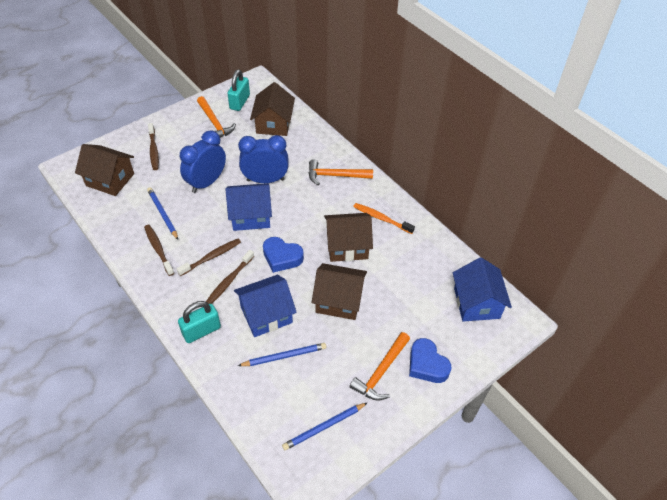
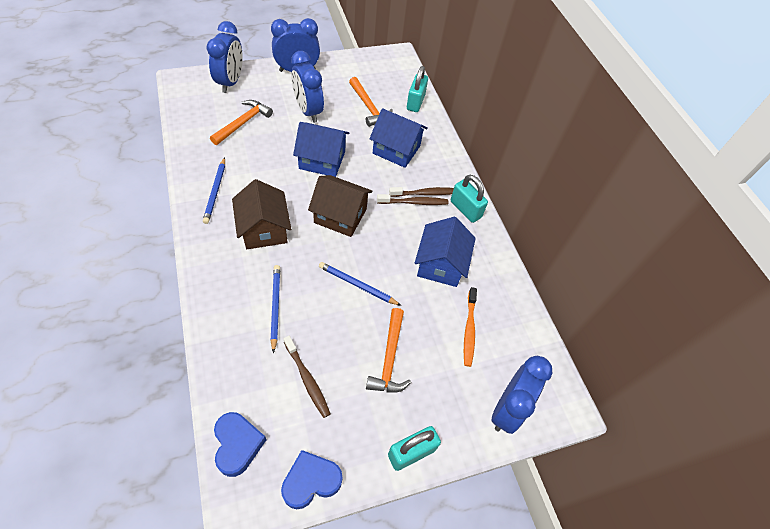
blue clock: 2 -> 4
brown house: 4 -> 2
brown toothbrush: 4 -> 3
turquoise padlock: 2 -> 3

